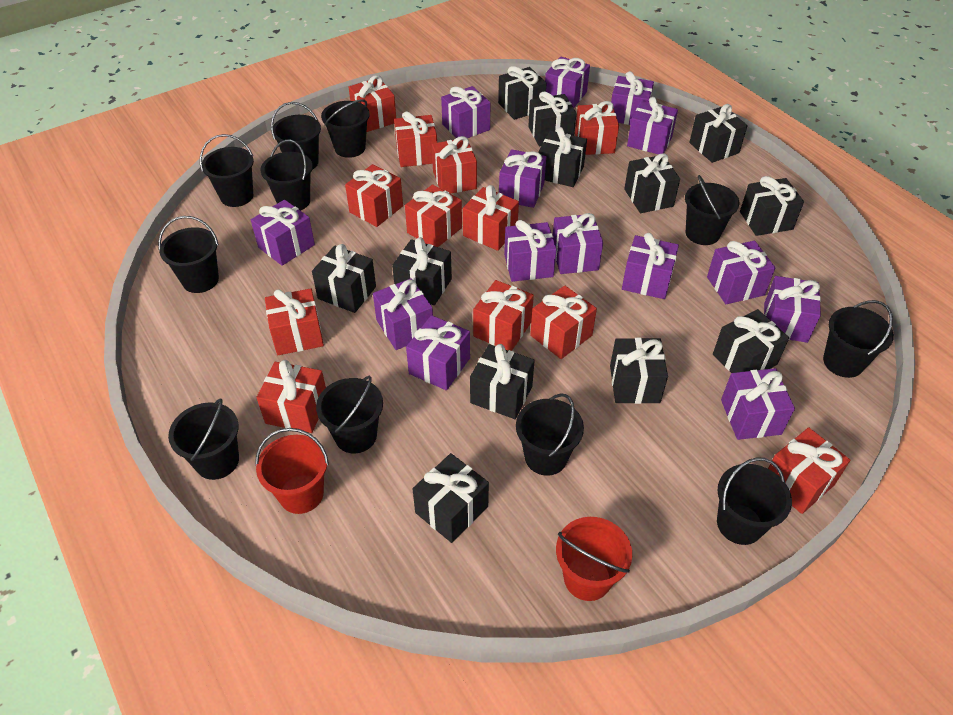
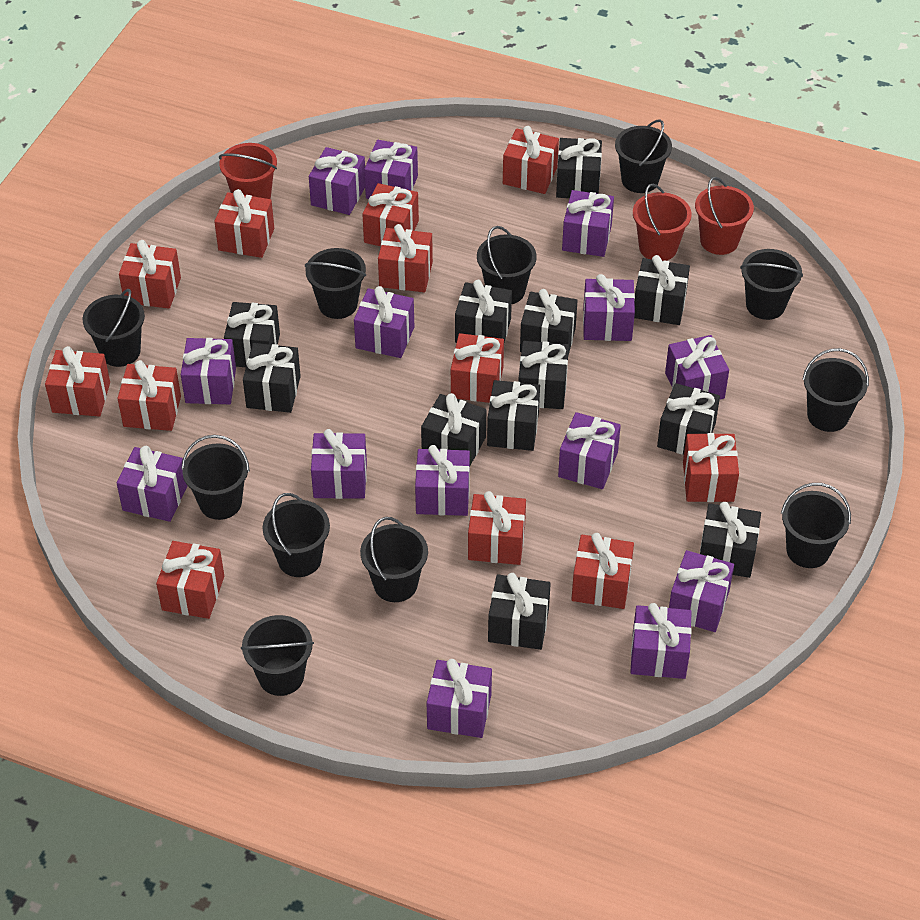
red bucket: 2 -> 3

